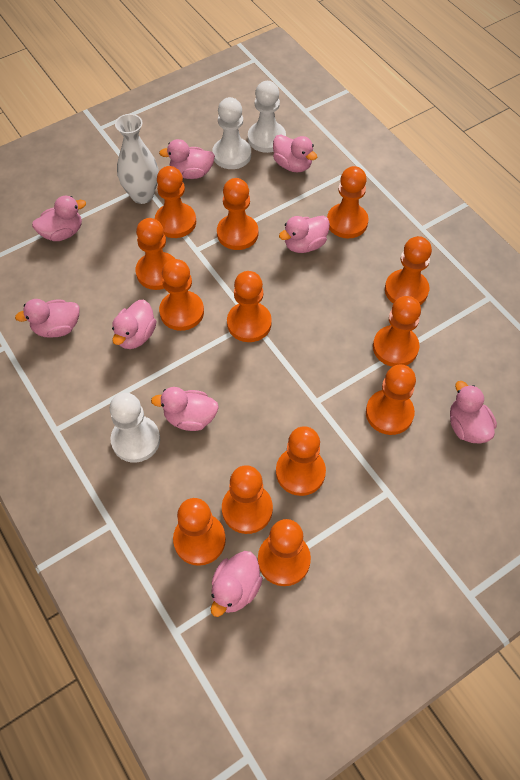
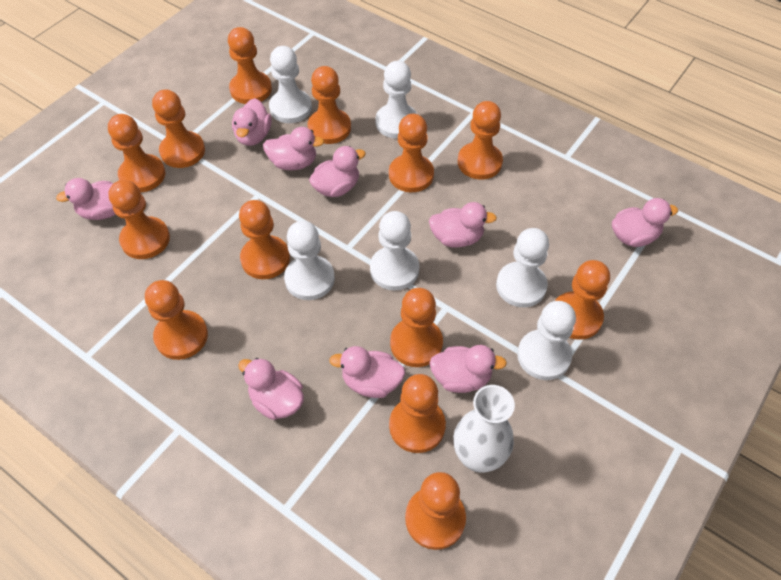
white pawn: 3 -> 6

